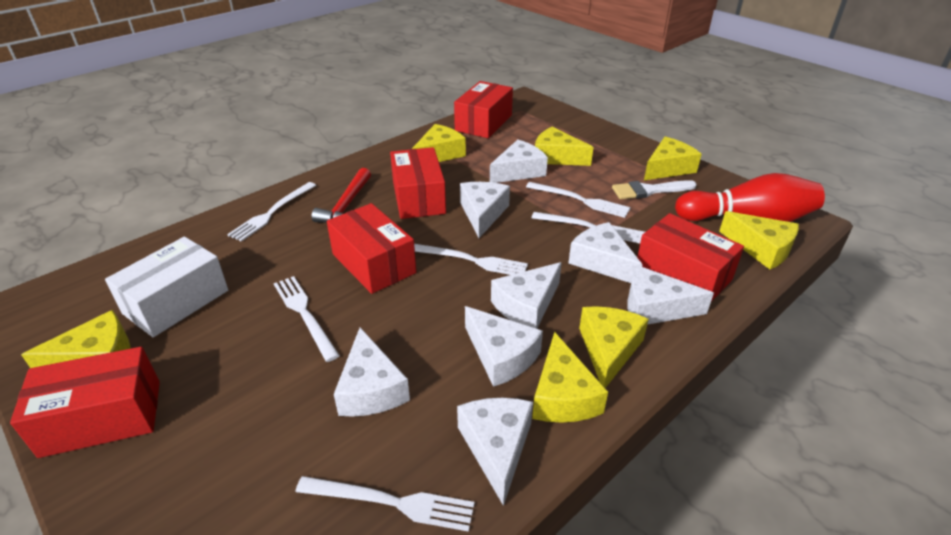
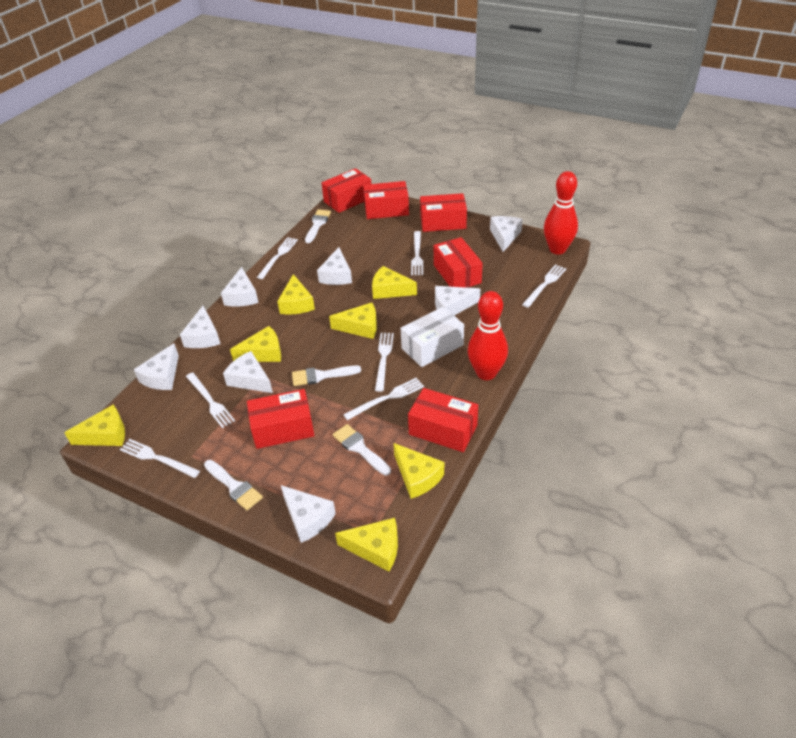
red bowling pin: 1 -> 2
red box: 5 -> 6
red hammer: 1 -> 0
white brush: 1 -> 4
white fork: 6 -> 7

